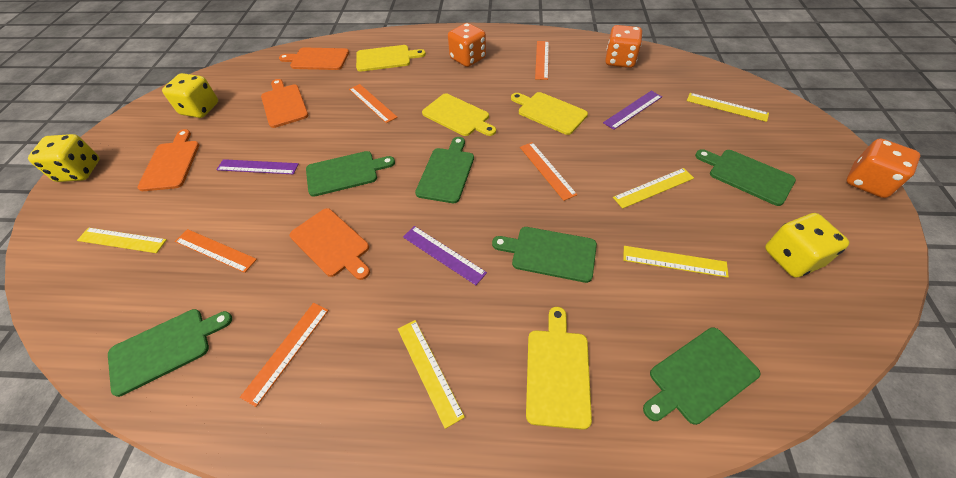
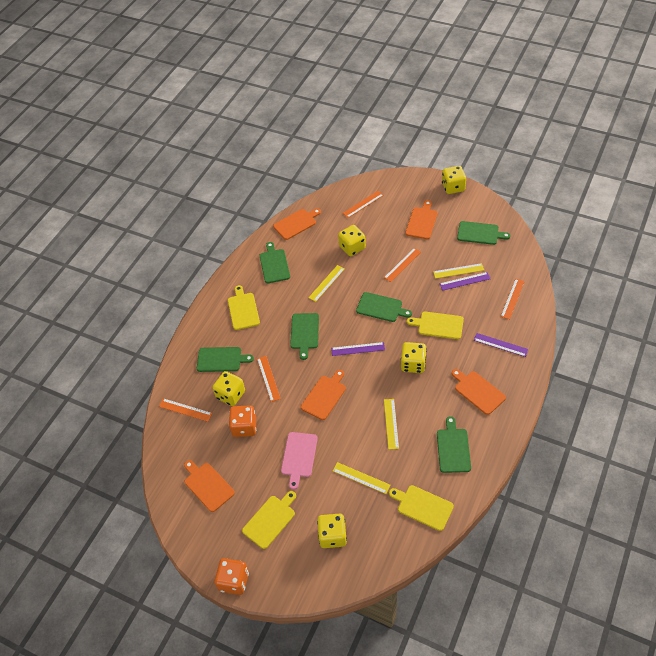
orange cutting board: 4 -> 5
orange dice: 3 -> 2
pink cutting board: 0 -> 1
yellow dice: 3 -> 5
yellow ruler: 5 -> 4

